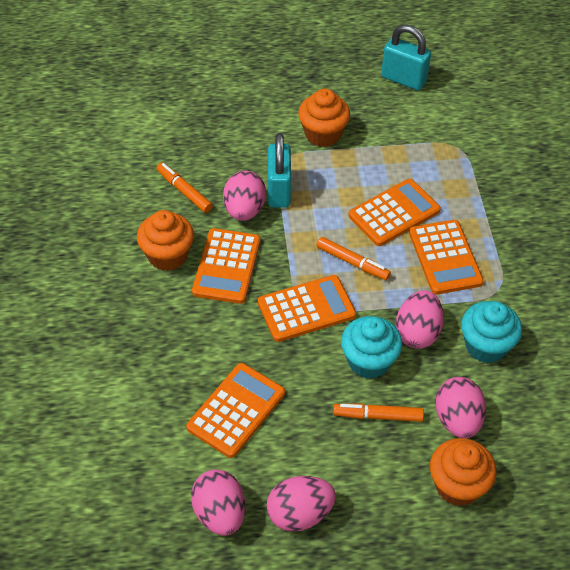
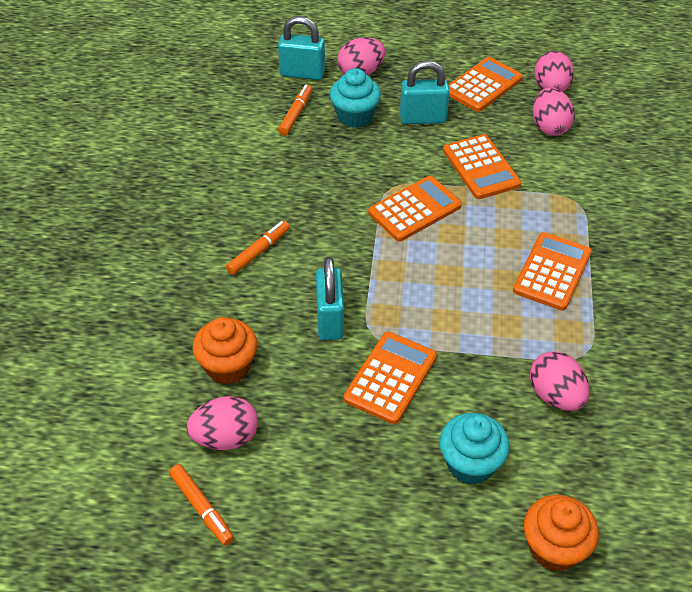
orange cupcake: 3 -> 2
turquoise padlock: 2 -> 3

